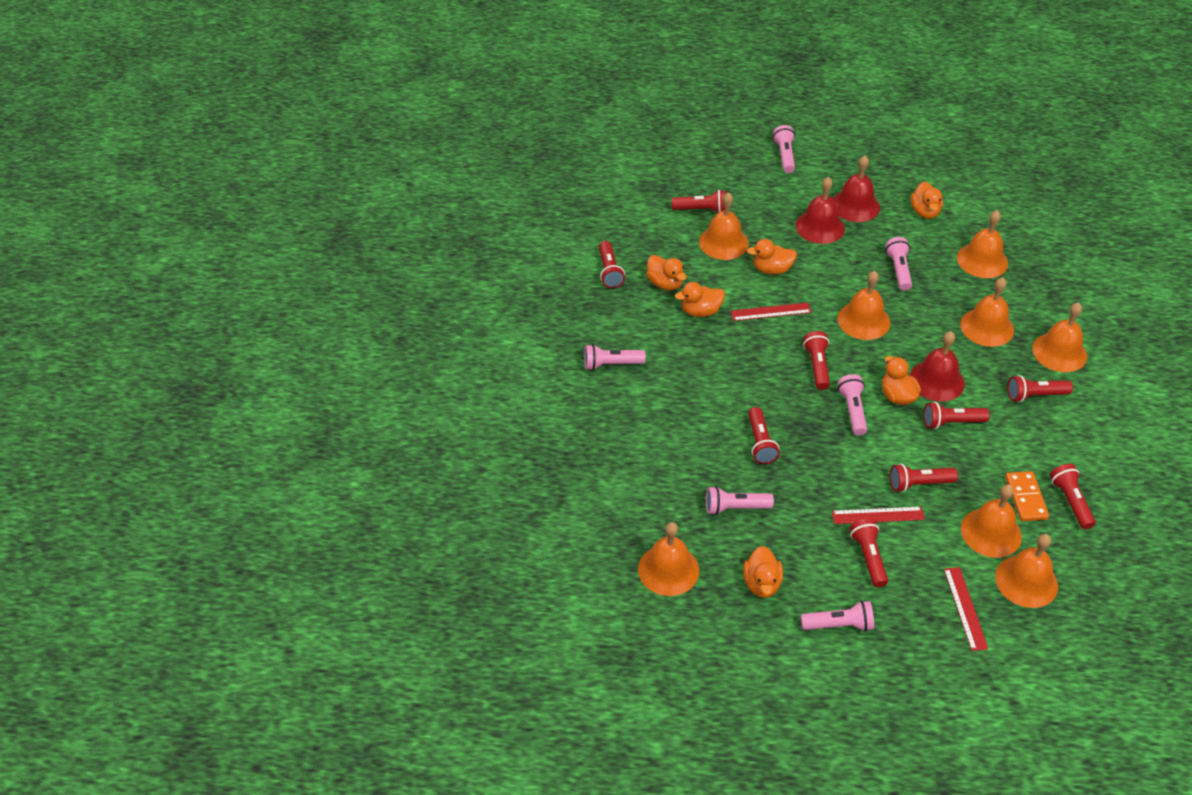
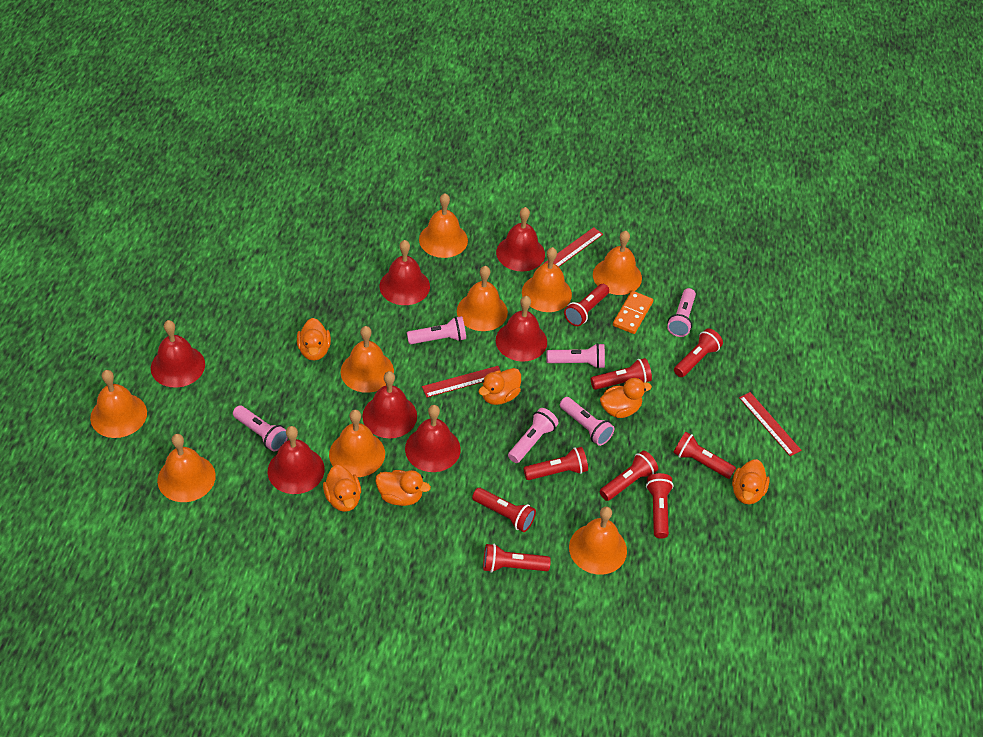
orange bell: 8 -> 9
red bell: 3 -> 7

